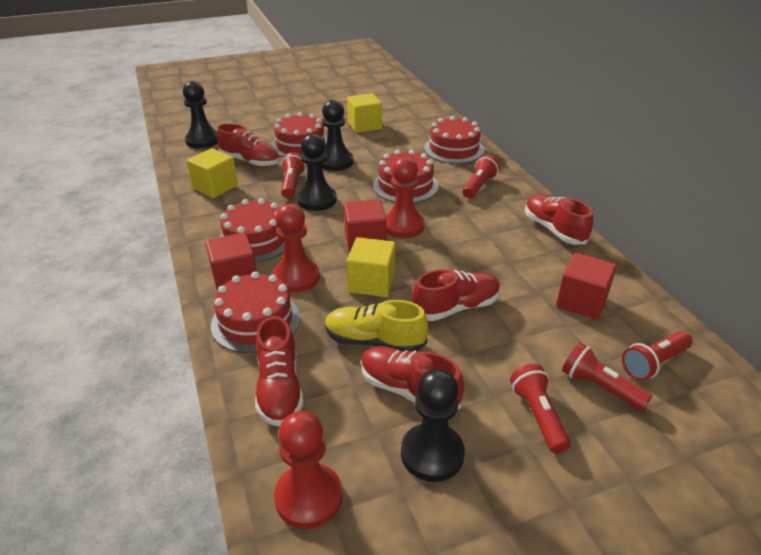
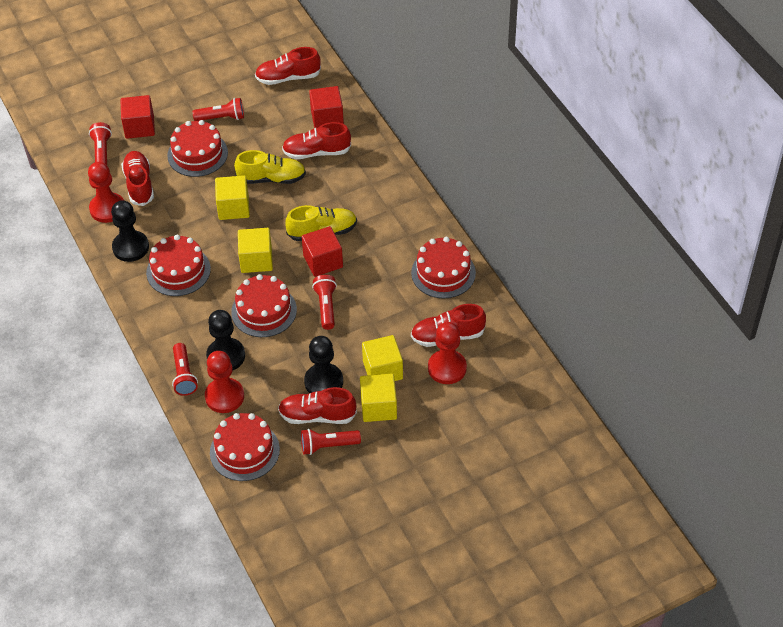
black pawn: 4 -> 3
yellow cube: 3 -> 4
yellow shoe: 1 -> 2

